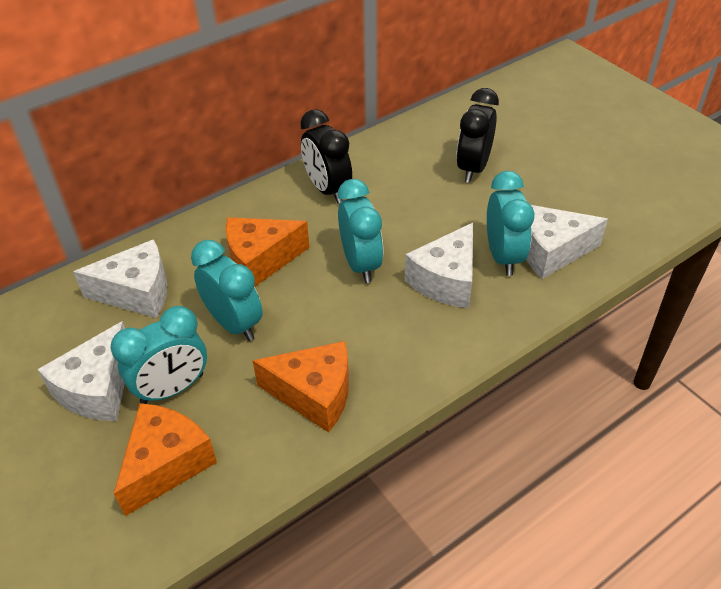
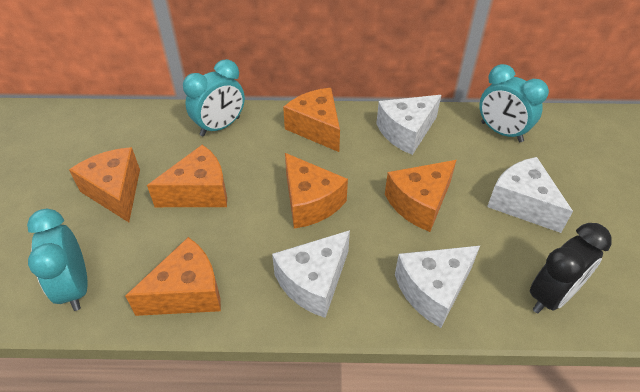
black clock: 2 -> 1
orange cheese: 3 -> 6
turquoise clock: 4 -> 3

